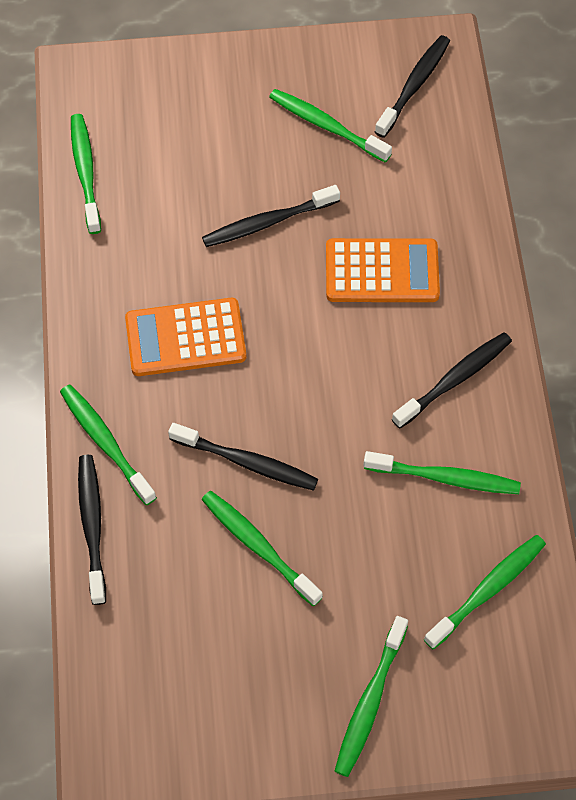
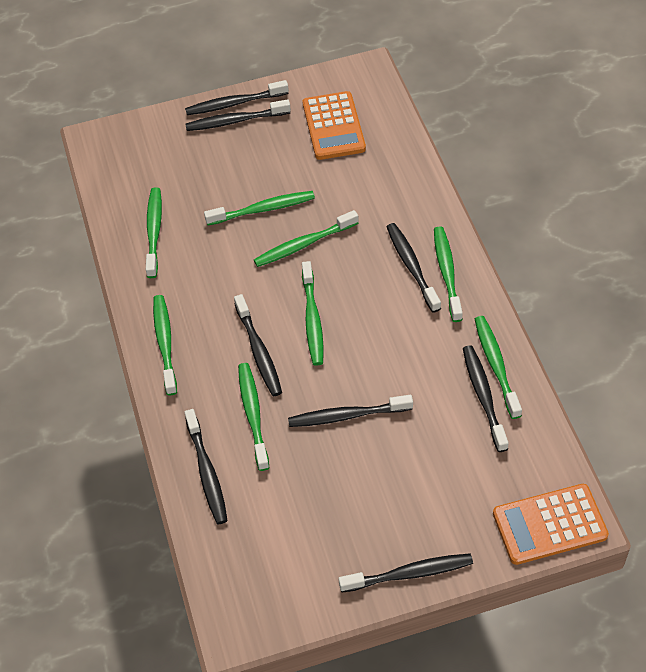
black toothbrush: 5 -> 8
green toothbrush: 7 -> 8

